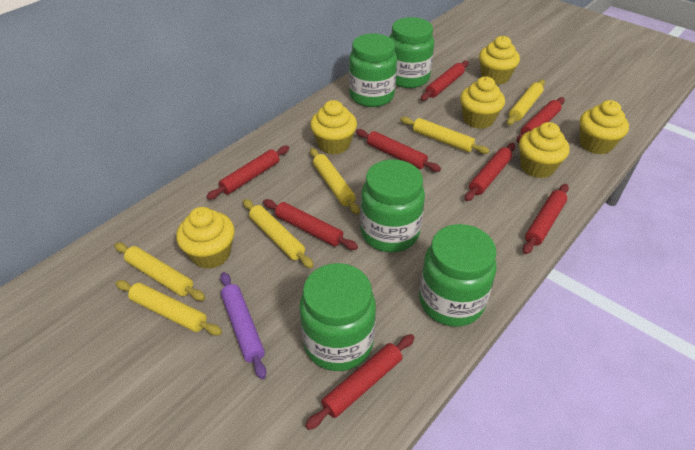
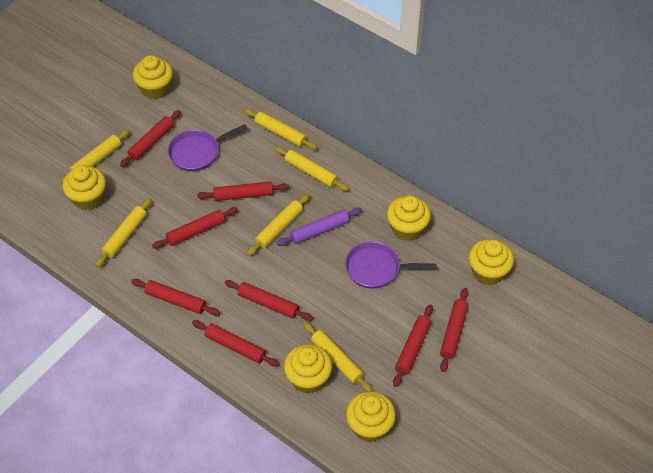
green jar: 5 -> 0
purple pan: 0 -> 2

